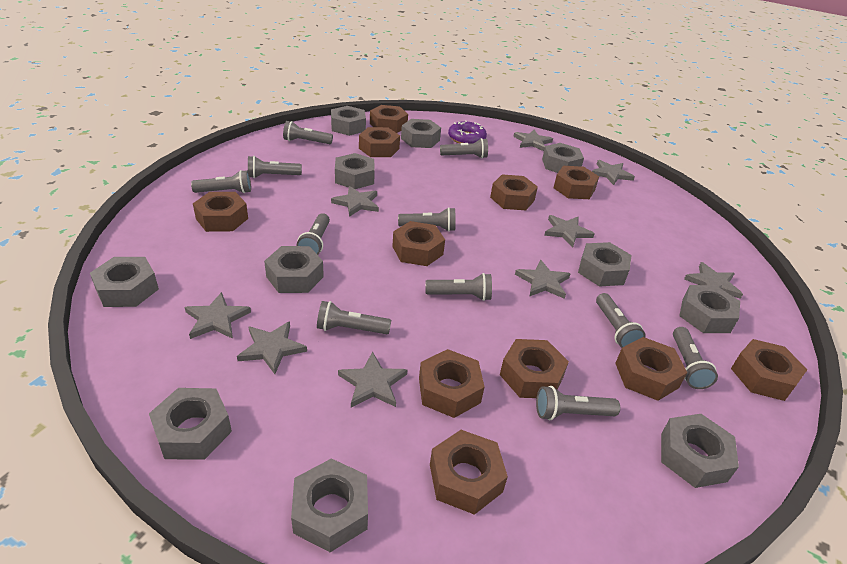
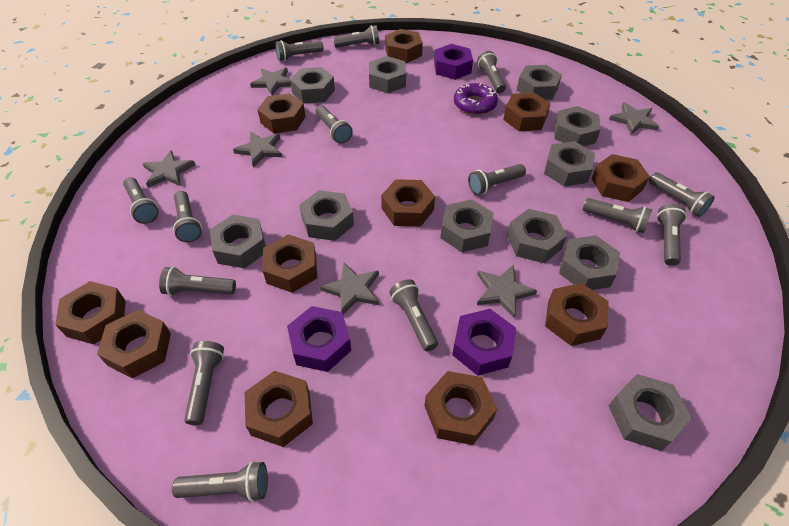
grey flashlight: 11 -> 14
grey star: 9 -> 6
purple nut: 0 -> 3

